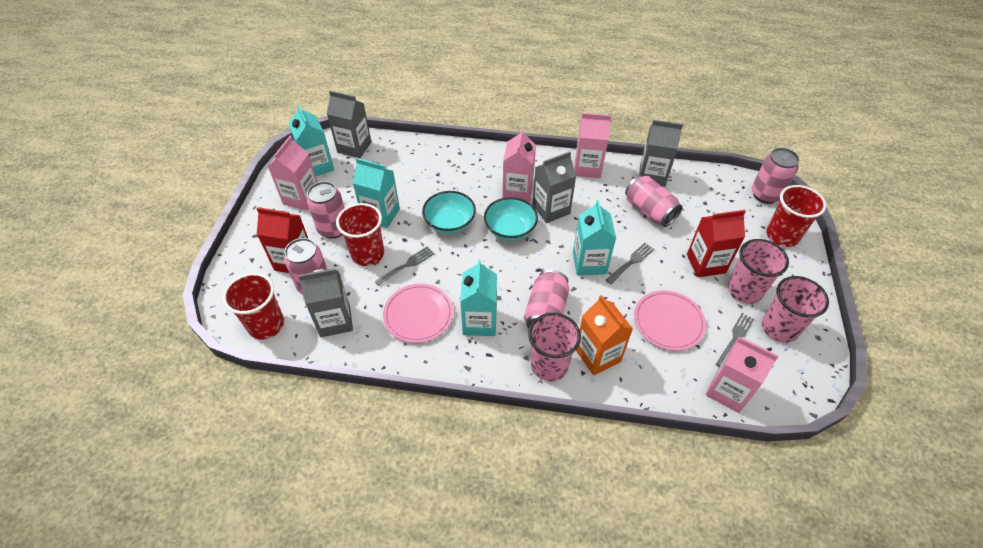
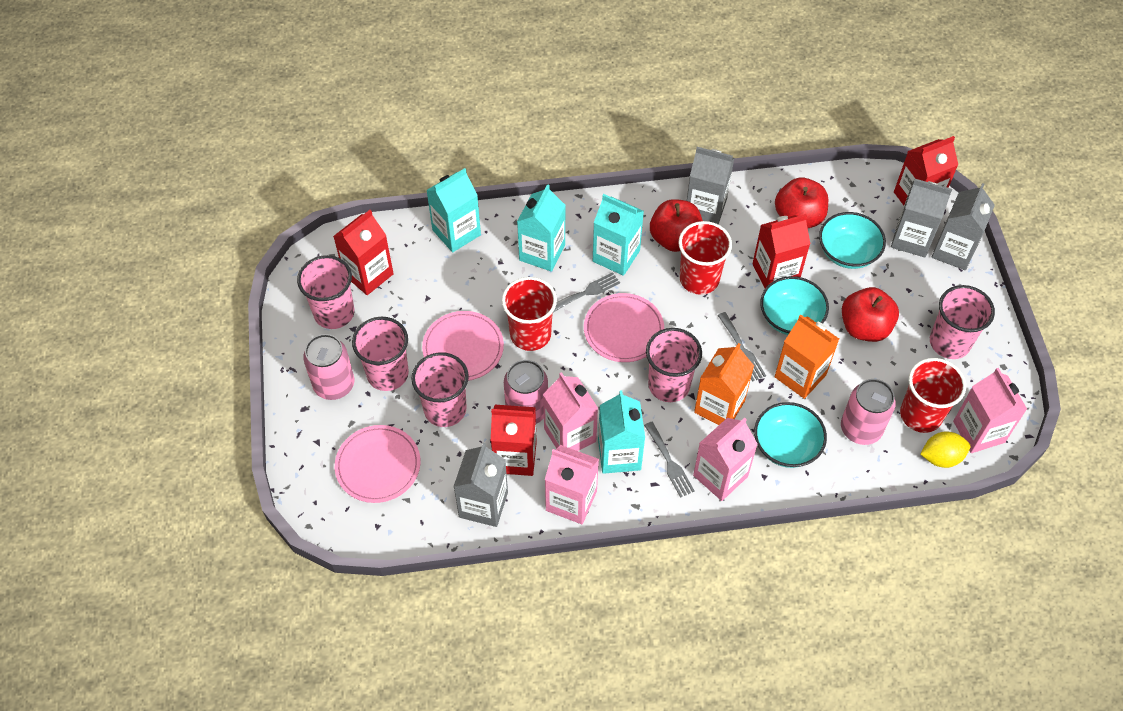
orange carton: 1 -> 2
pink can: 5 -> 3
pink cup: 3 -> 5
pink plate: 2 -> 3
red apple: 0 -> 3
red carton: 2 -> 4
turquoise bowl: 2 -> 3
yellow lemon: 0 -> 1

